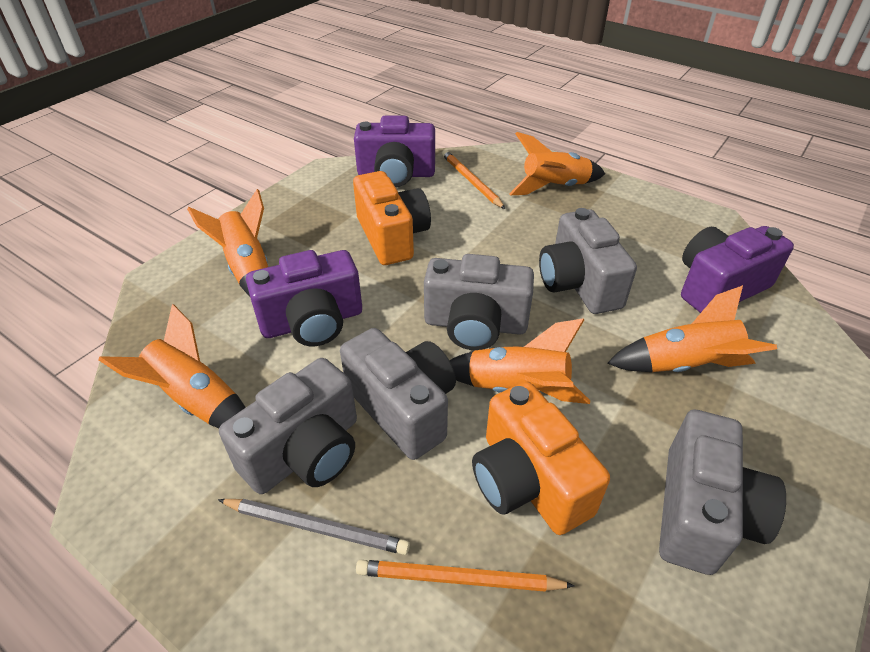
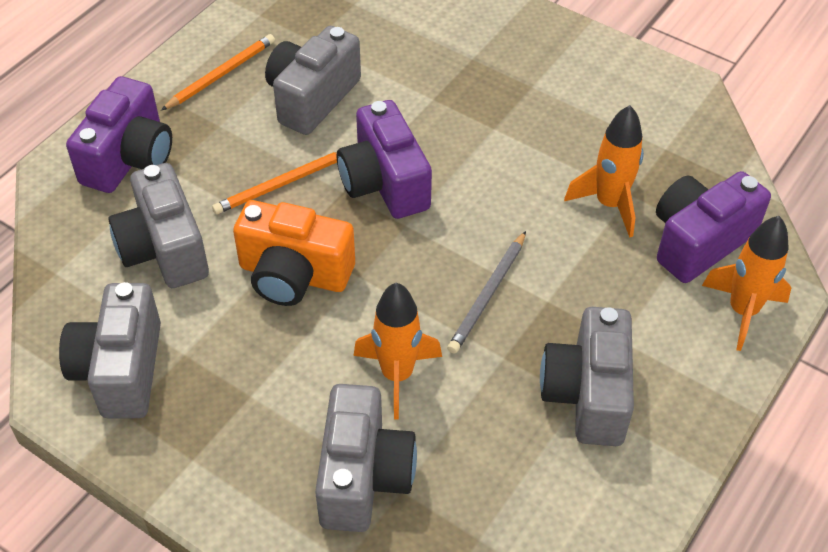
orange camera: 2 -> 1
orange rocket: 5 -> 3

